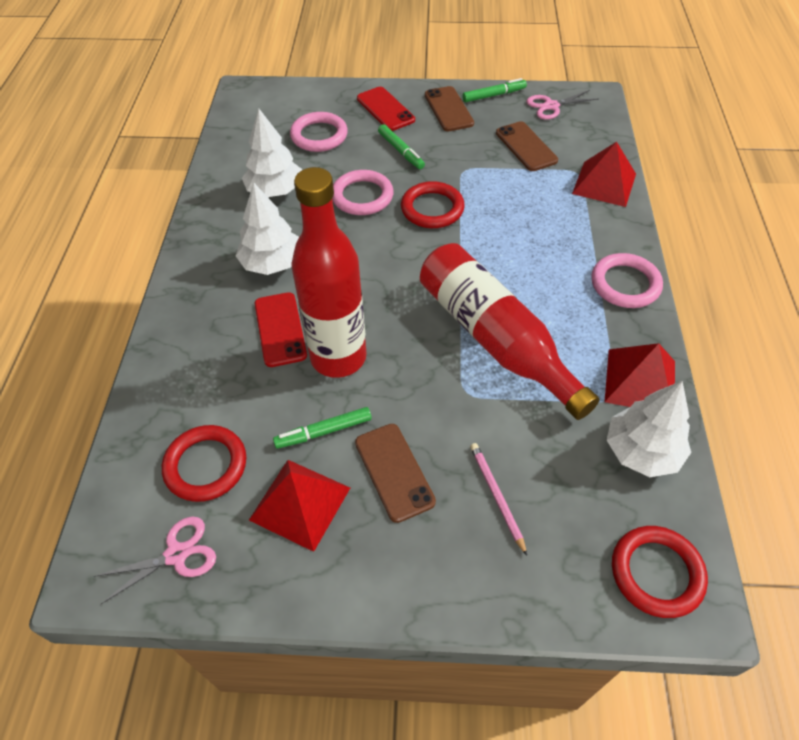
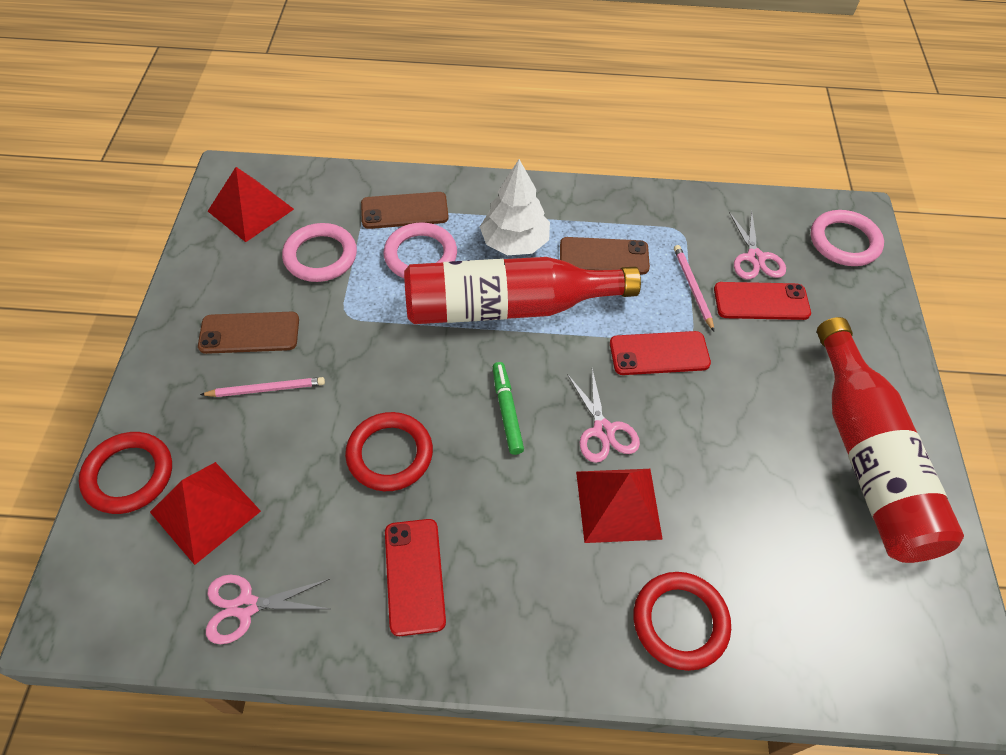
green marker: 3 -> 1
pink pencil: 1 -> 2
pink scissors: 2 -> 3
red phone: 2 -> 3
white tree: 3 -> 1

